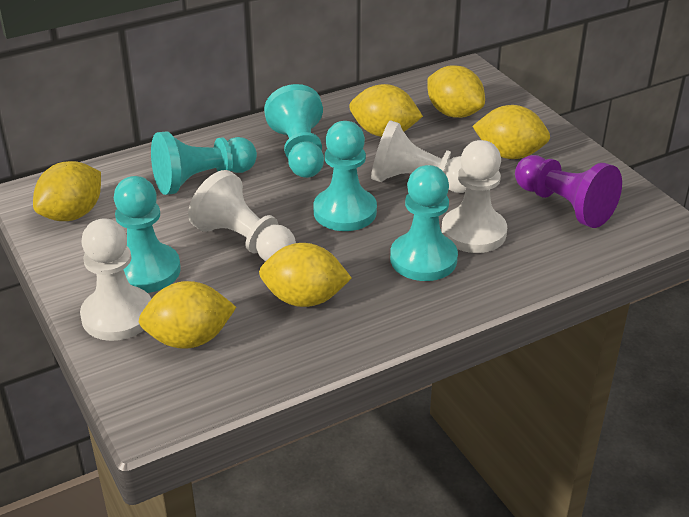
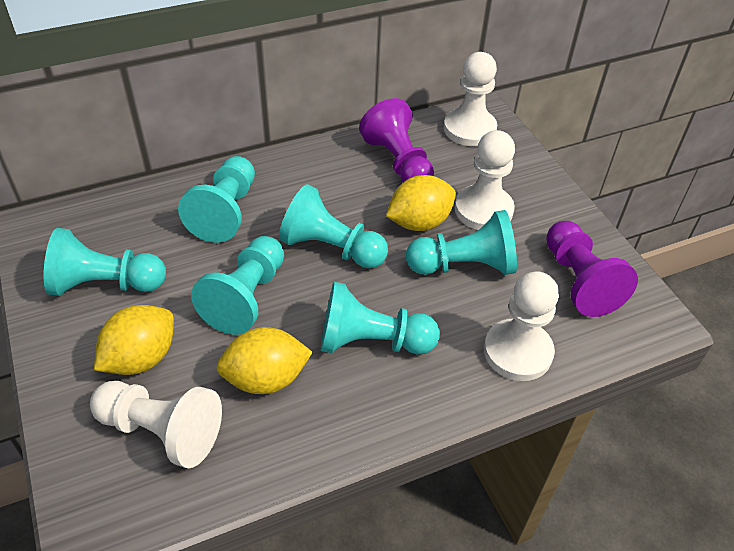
purple pawn: 1 -> 2
turquoise pawn: 5 -> 6
yellow lemon: 6 -> 3

